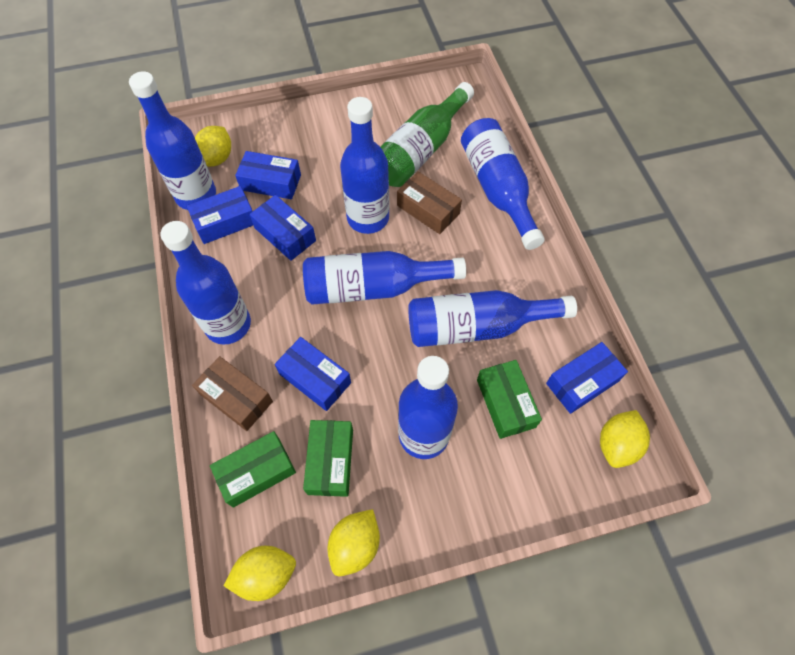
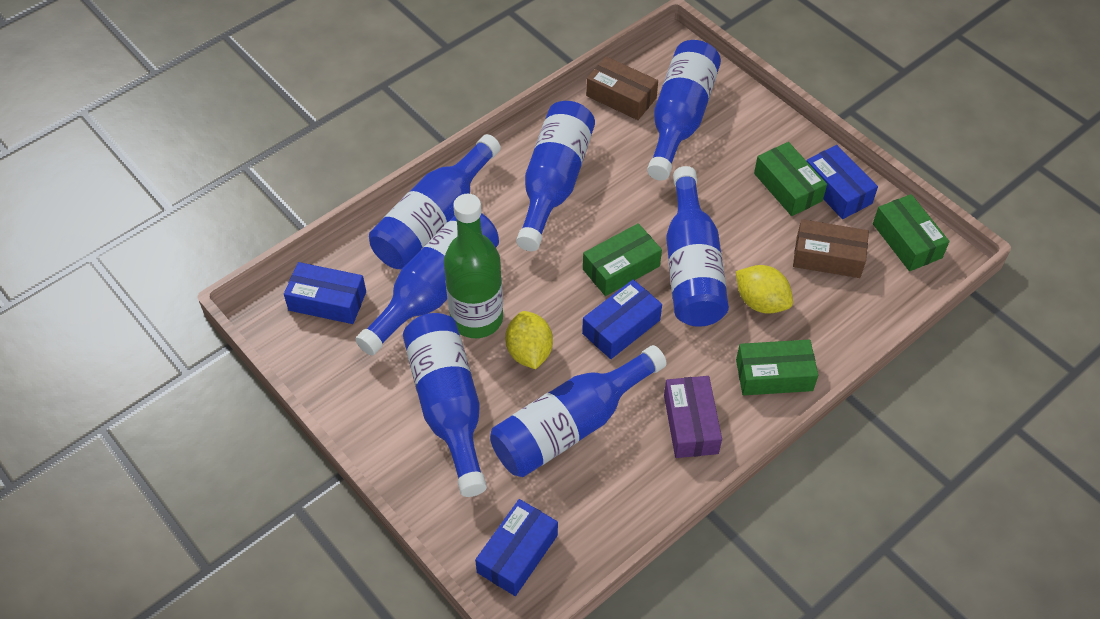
blue box: 5 -> 4
green box: 3 -> 4
purple box: 0 -> 1
yellow lemon: 4 -> 2

